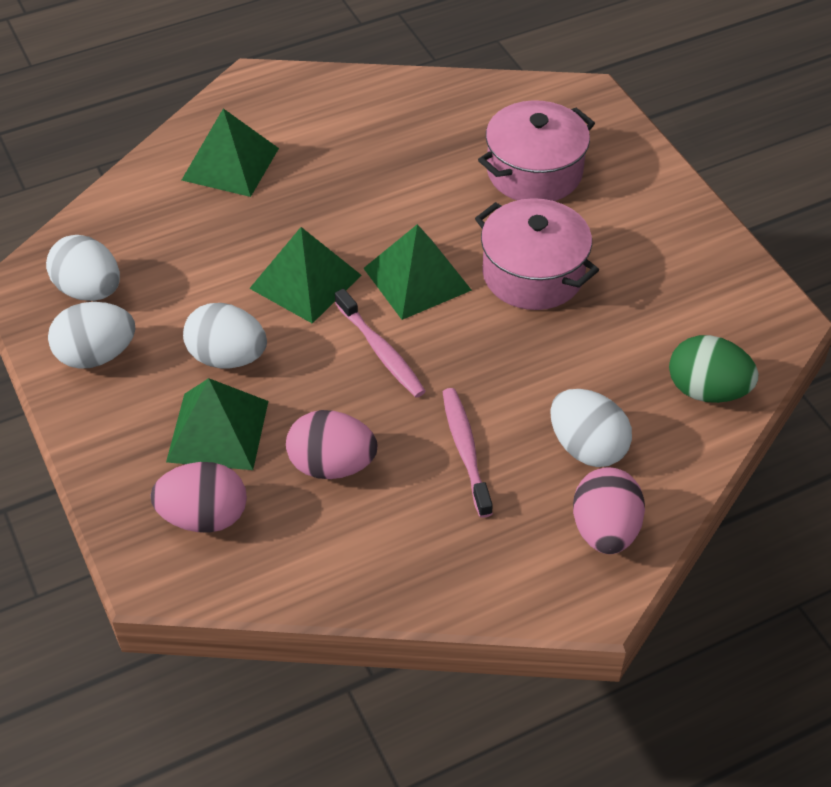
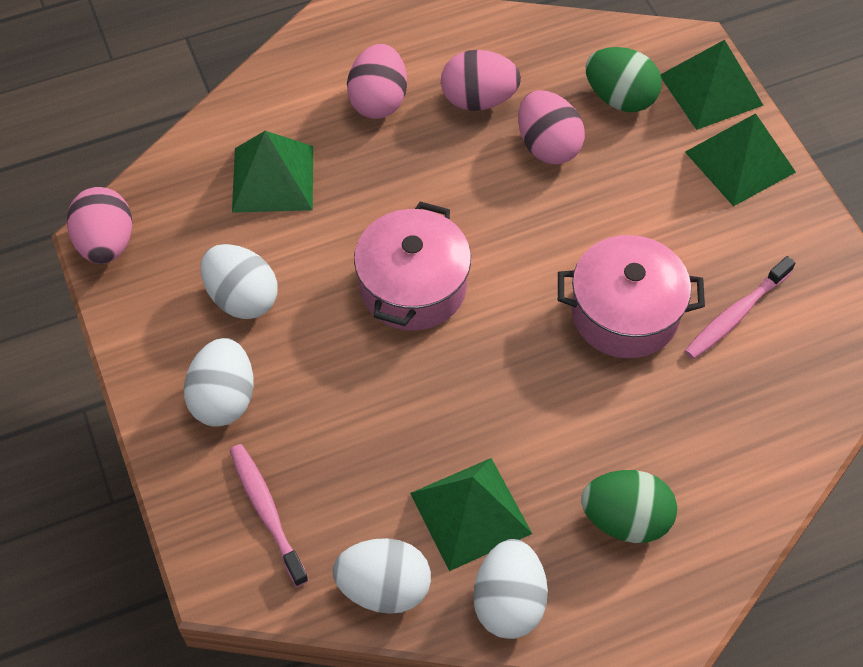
green egg: 1 -> 2
pink egg: 3 -> 4

